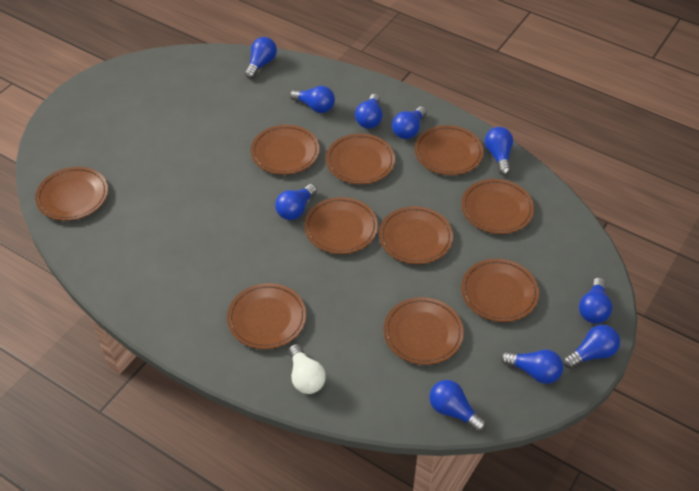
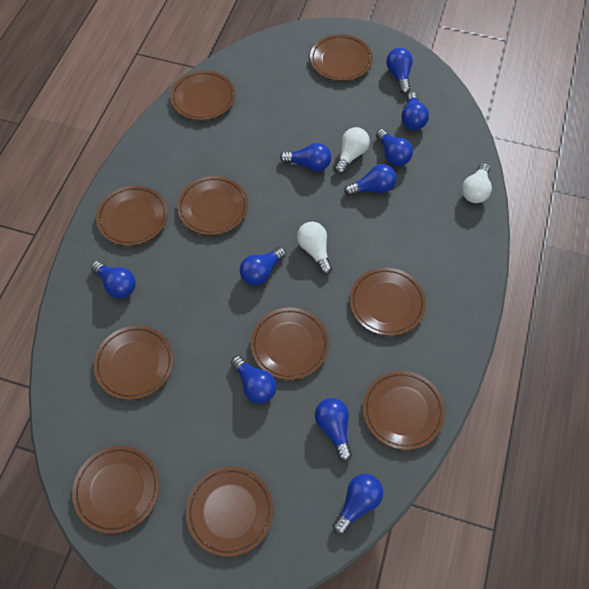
white light bulb: 1 -> 3

